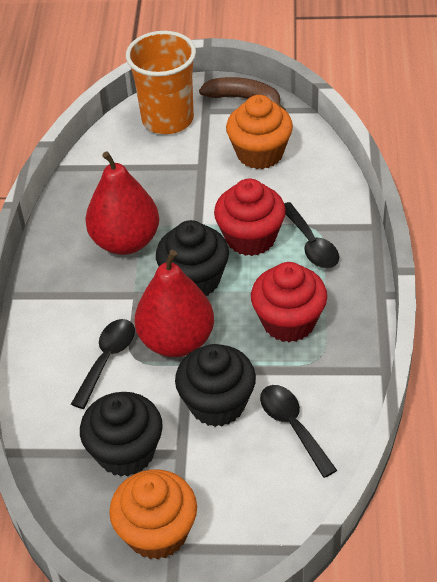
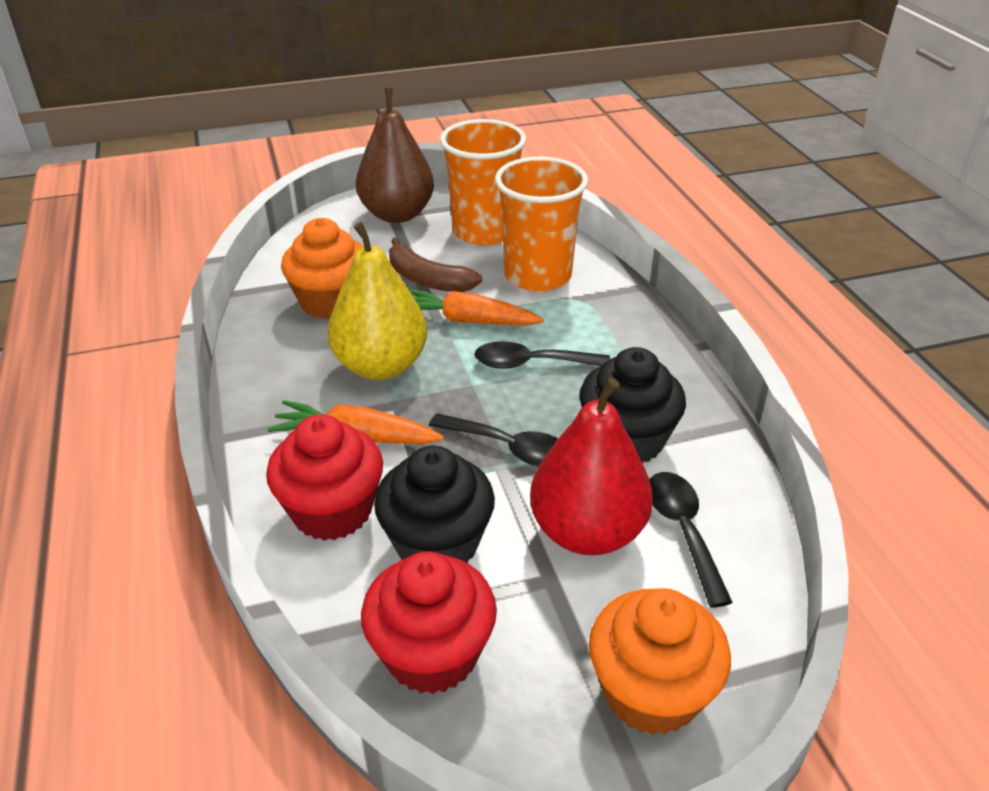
black cupcake: 3 -> 2
brown pear: 0 -> 1
orange carrot: 0 -> 2
orange cup: 1 -> 2
red pear: 2 -> 1
yellow pear: 0 -> 1

